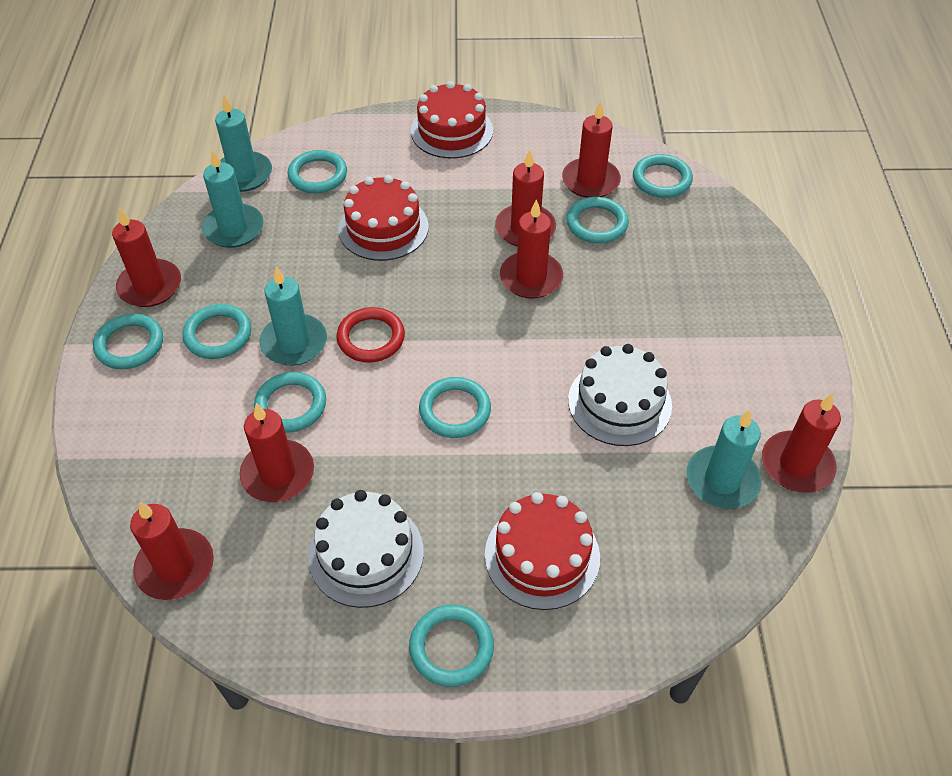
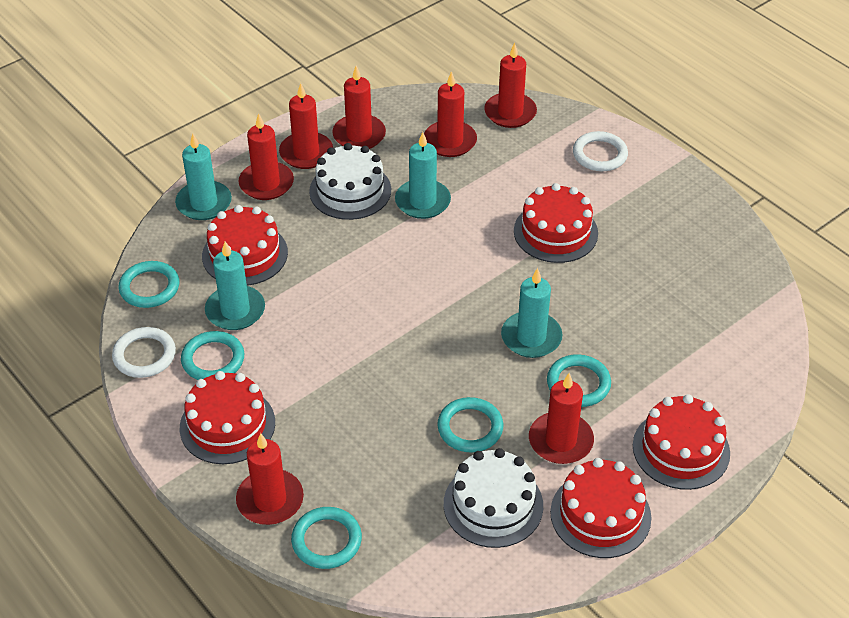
red cake: 3 -> 5
red ring: 1 -> 0
turquoise ring: 8 -> 5
white ring: 0 -> 2

